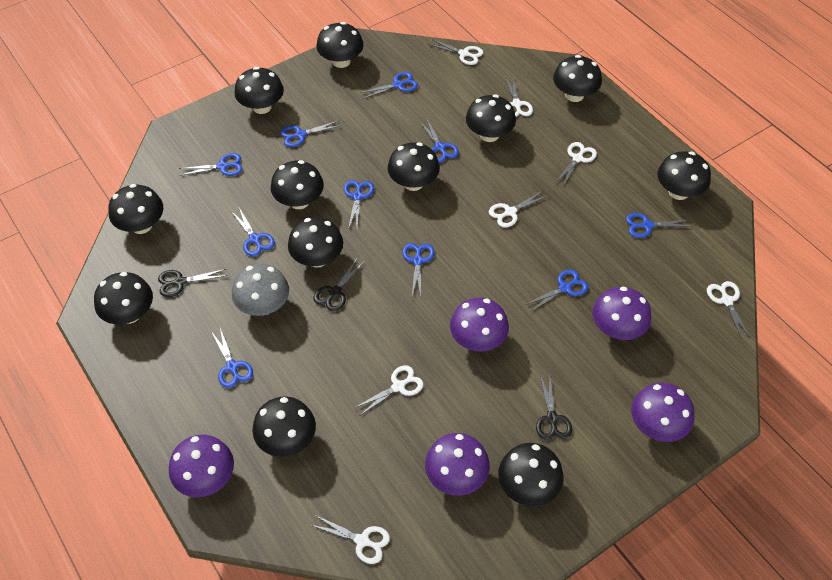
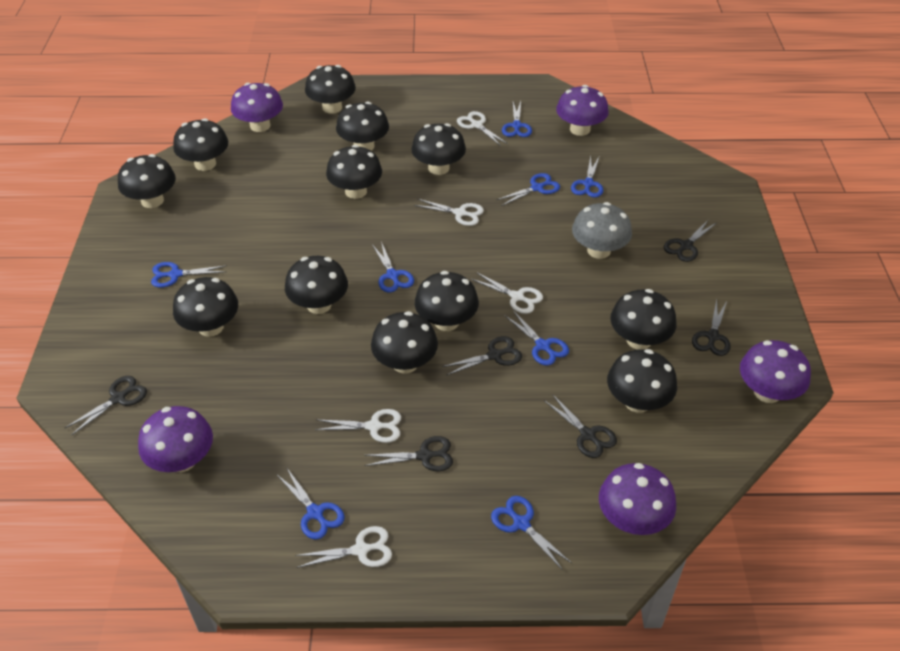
black scissors: 3 -> 6
blue scissors: 10 -> 8
white scissors: 7 -> 5

